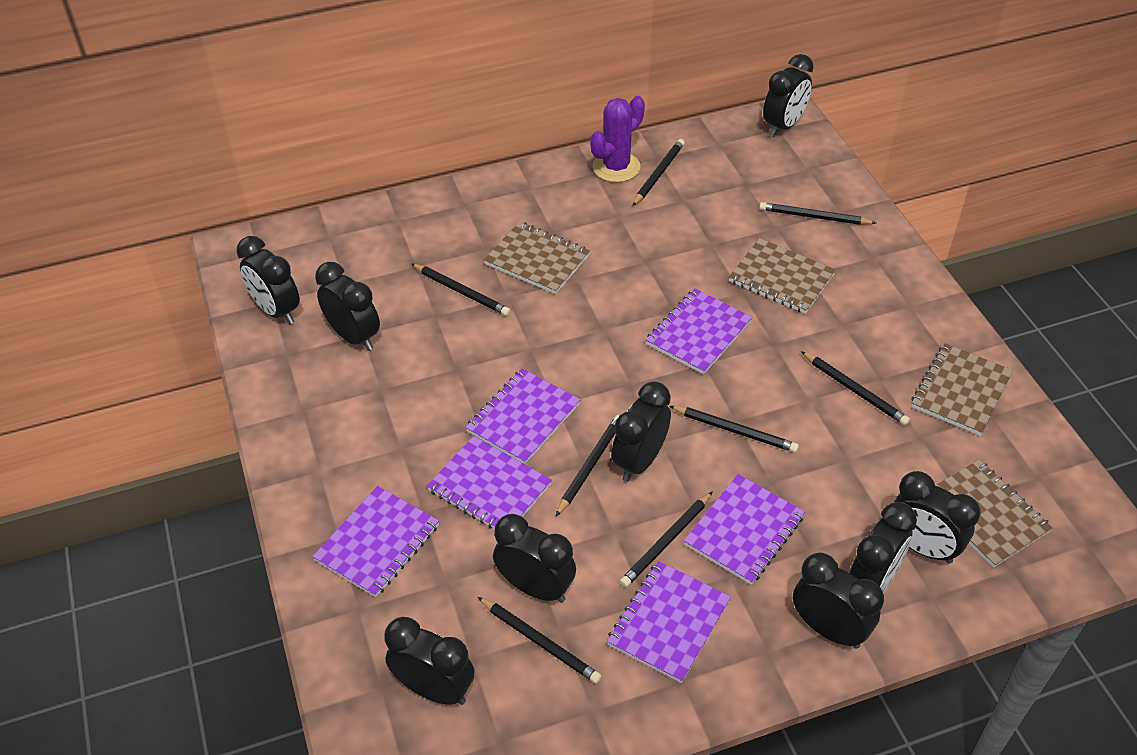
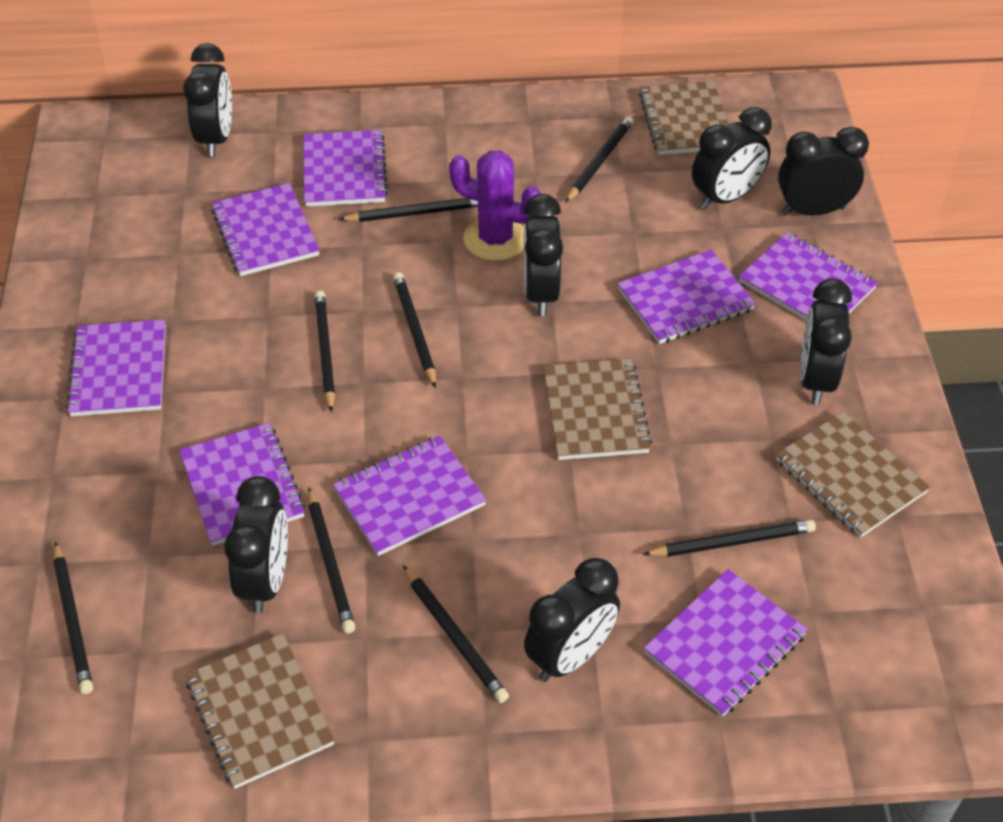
black clock: 9 -> 7
purple notebook: 6 -> 8

